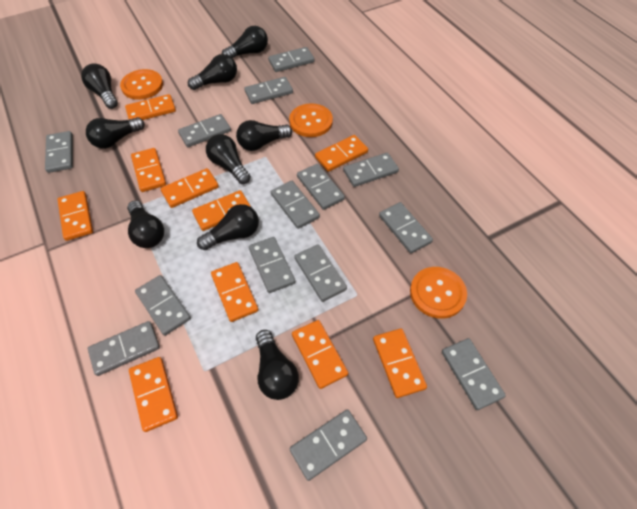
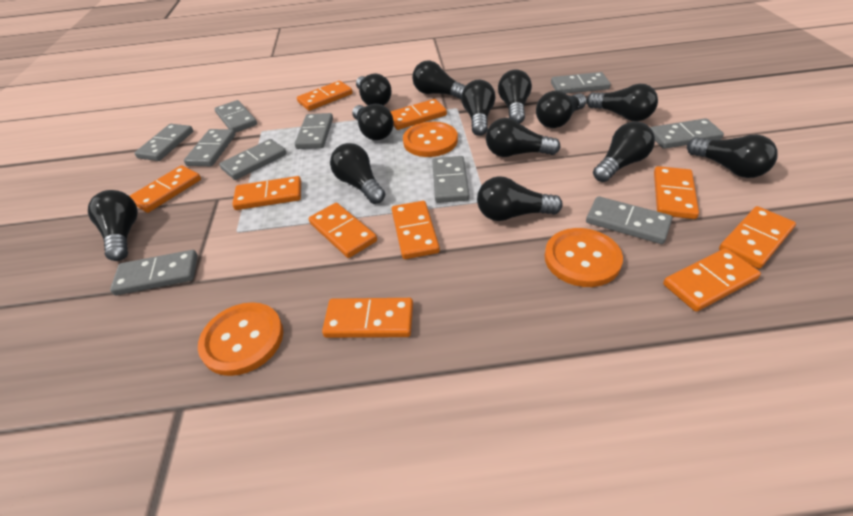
black light bulb: 9 -> 13
grey domino: 14 -> 10

